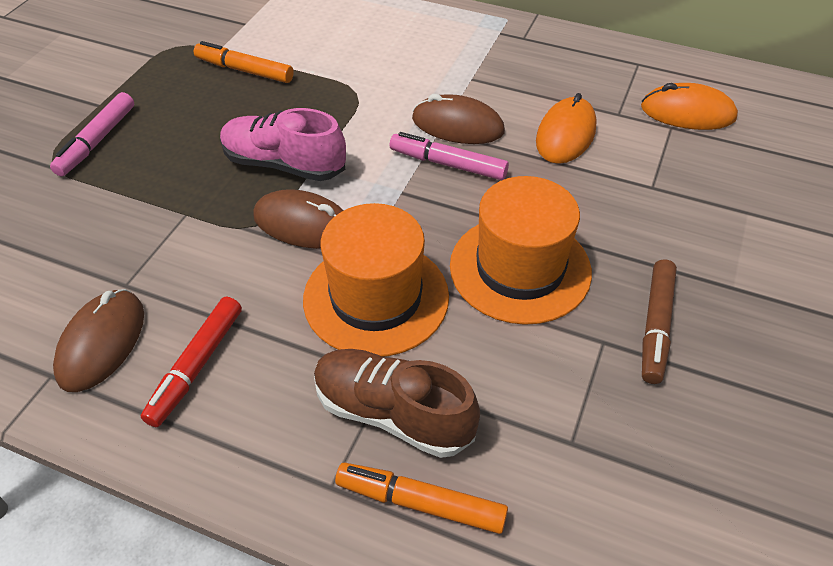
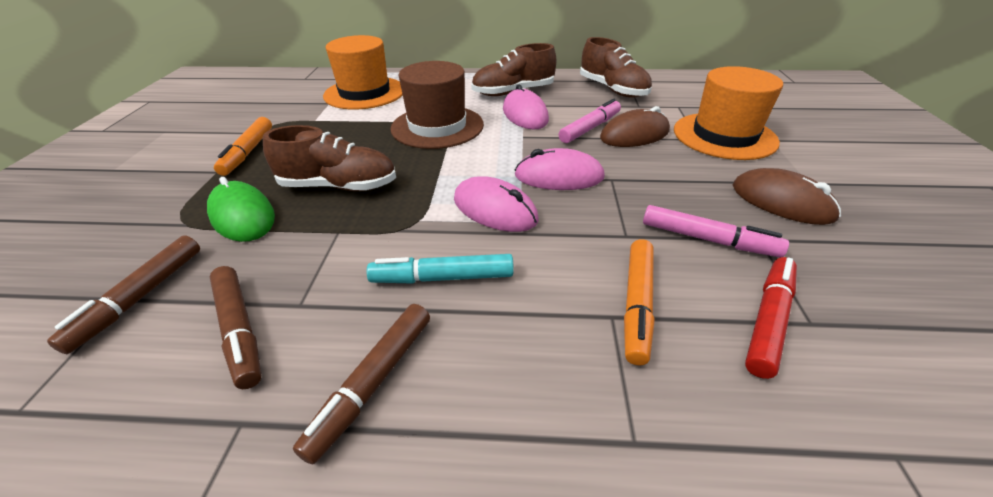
brown hat: 0 -> 1
brown marker: 1 -> 3
brown mouse: 3 -> 2
brown shoe: 1 -> 3
green mouse: 0 -> 1
orange mouse: 2 -> 0
pink mouse: 0 -> 3
pink shoe: 1 -> 0
turquoise marker: 0 -> 1

